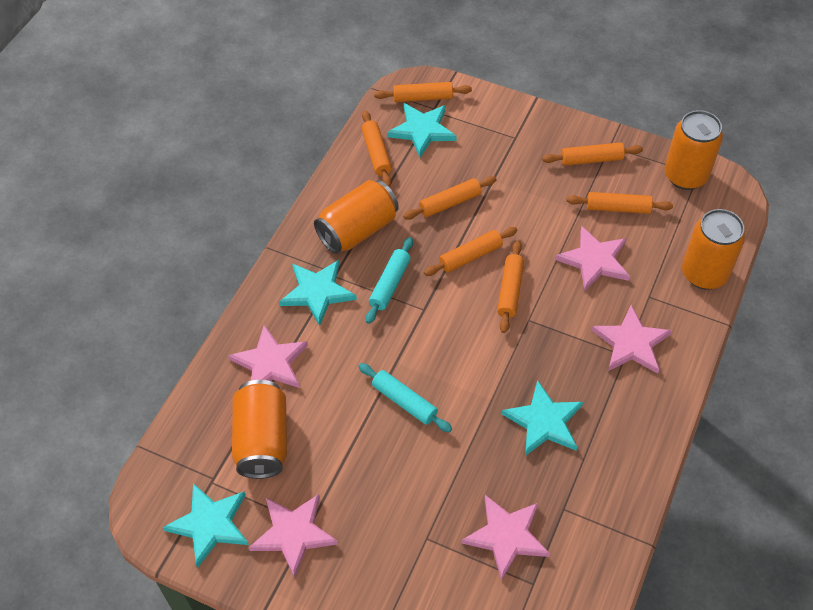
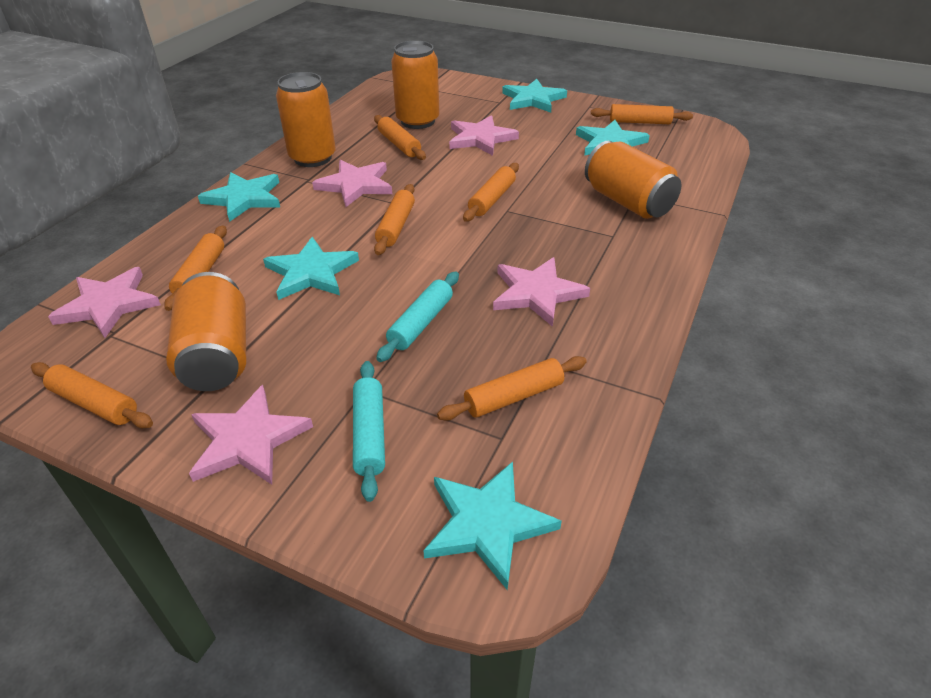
turquoise star: 4 -> 5

